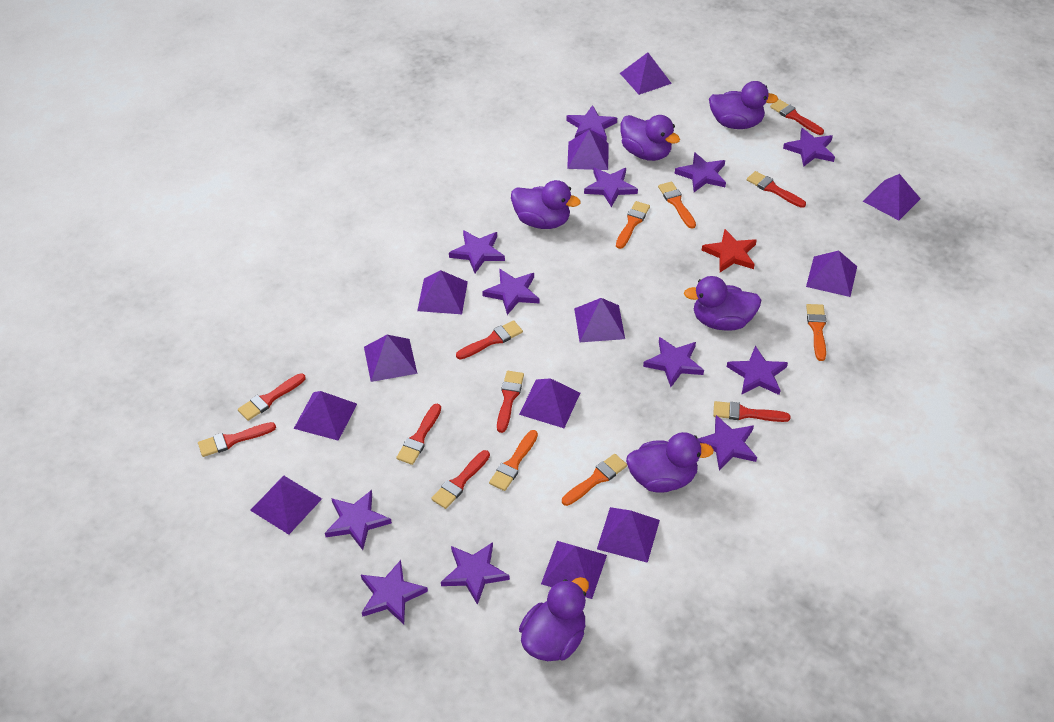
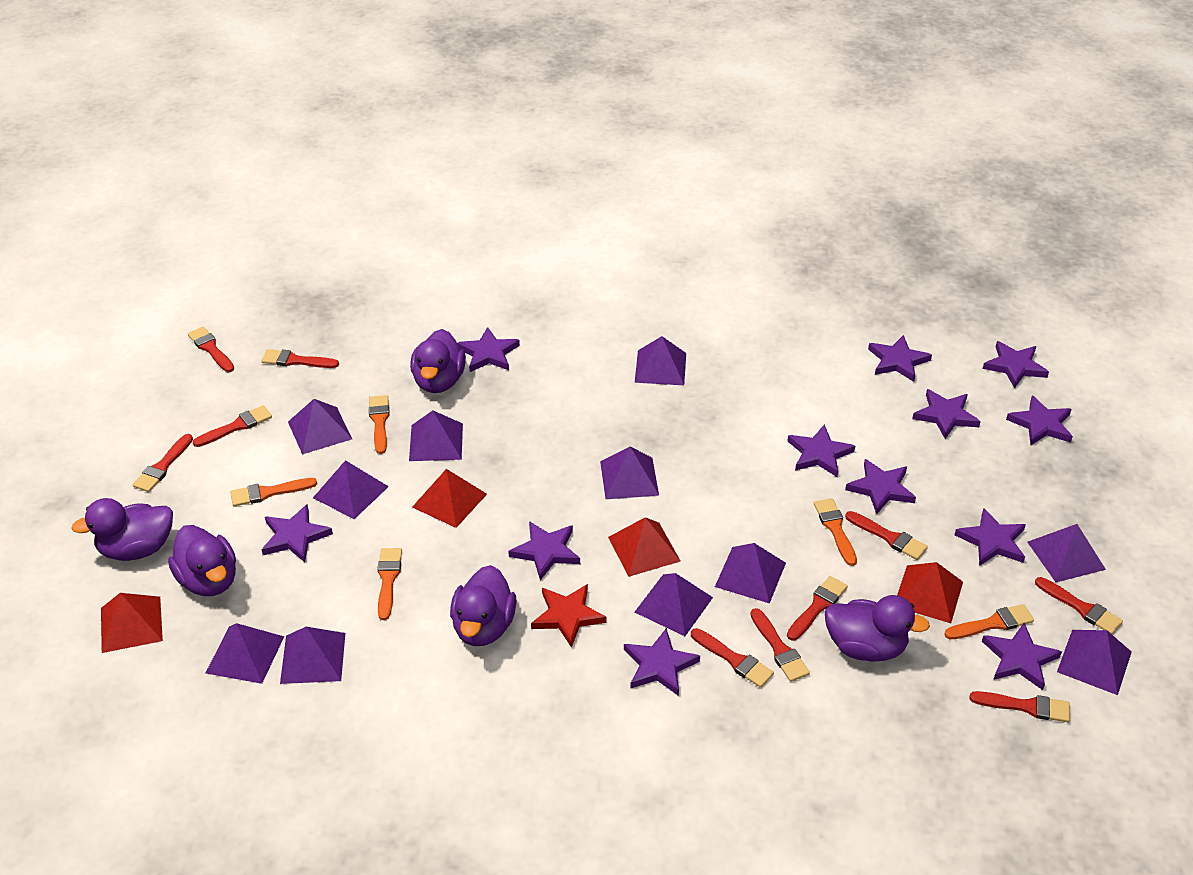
purple duck: 6 -> 5
purple pyramid: 12 -> 11
red brush: 9 -> 10
red pyramid: 0 -> 4

